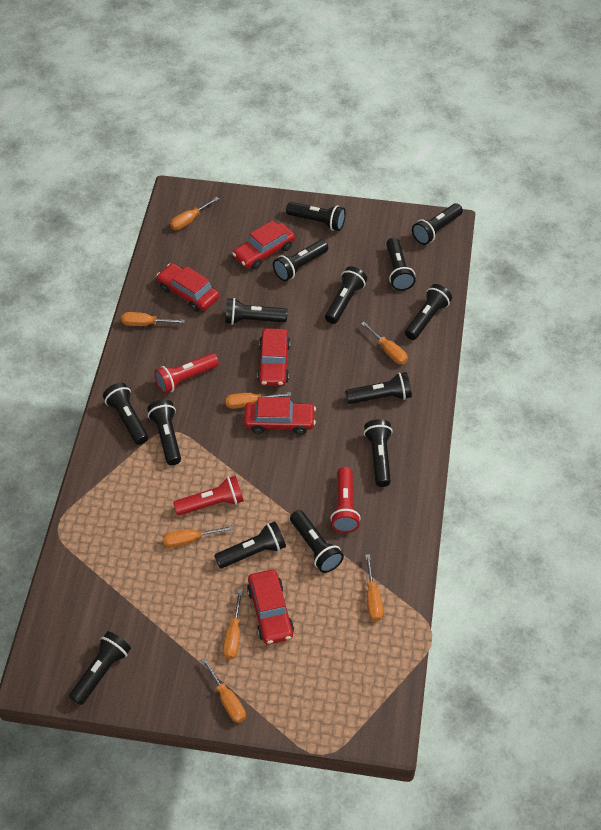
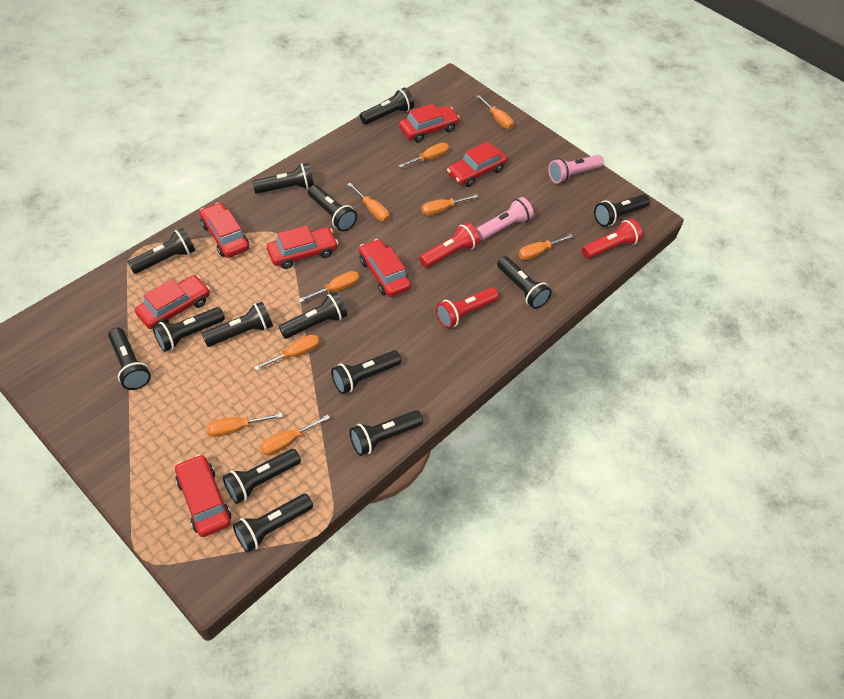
orange screwdriver: 8 -> 9
pink flashlight: 0 -> 2
red car: 5 -> 7

